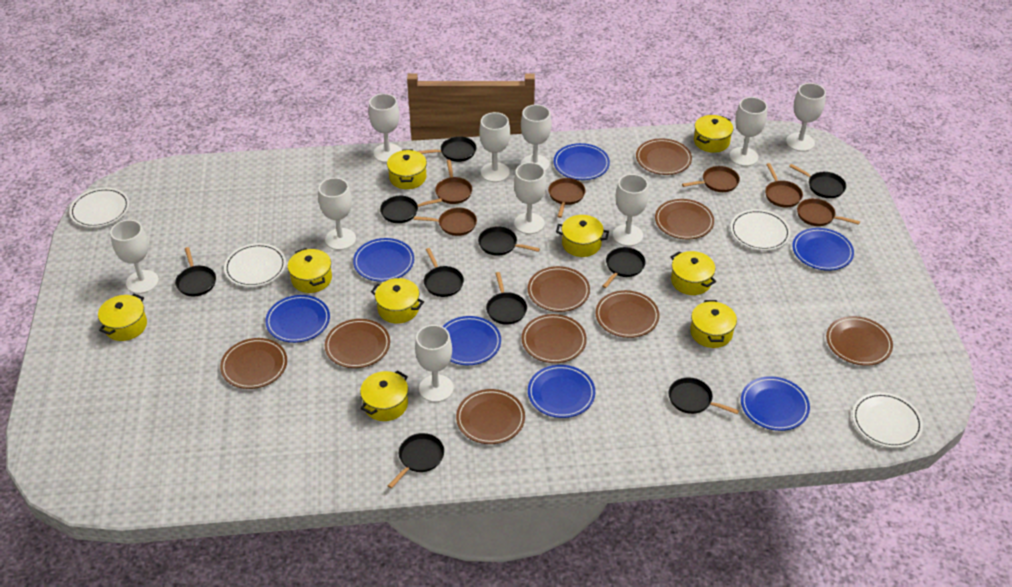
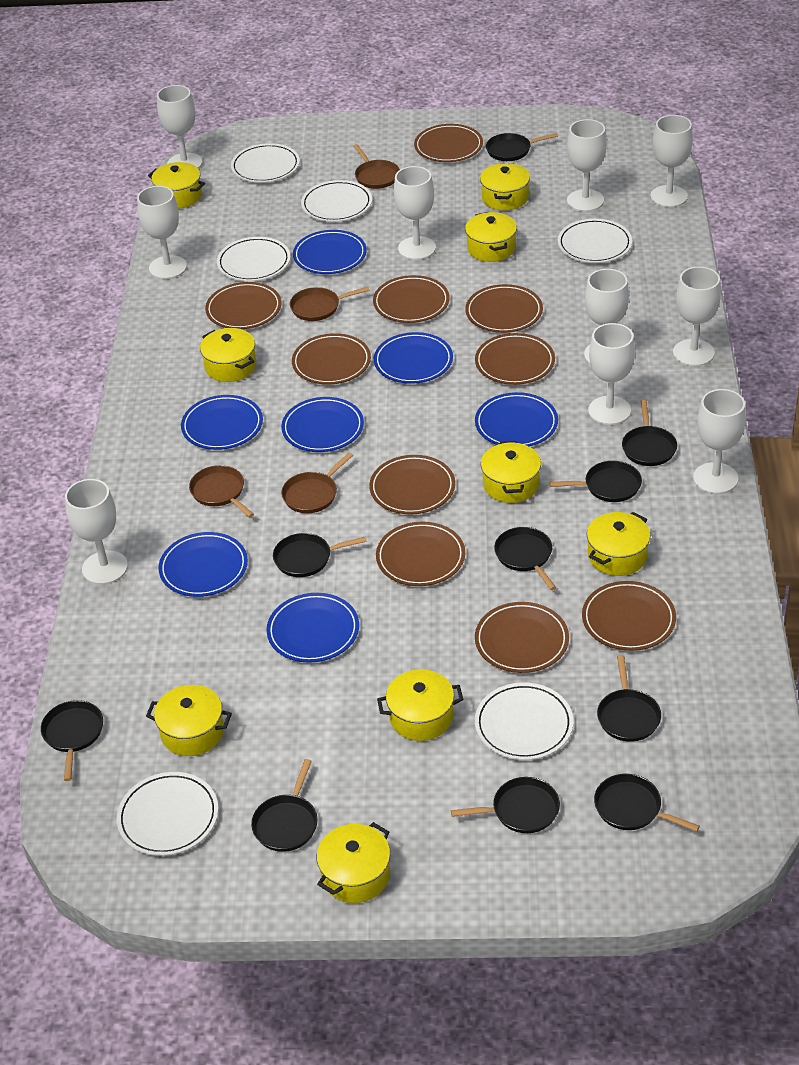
brown pan: 6 -> 4
brown plate: 9 -> 10
white plate: 4 -> 6

